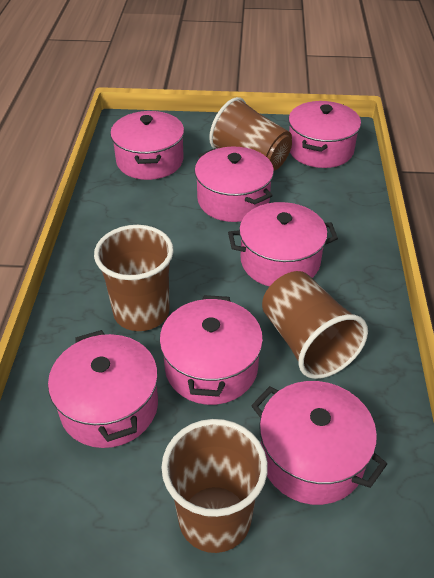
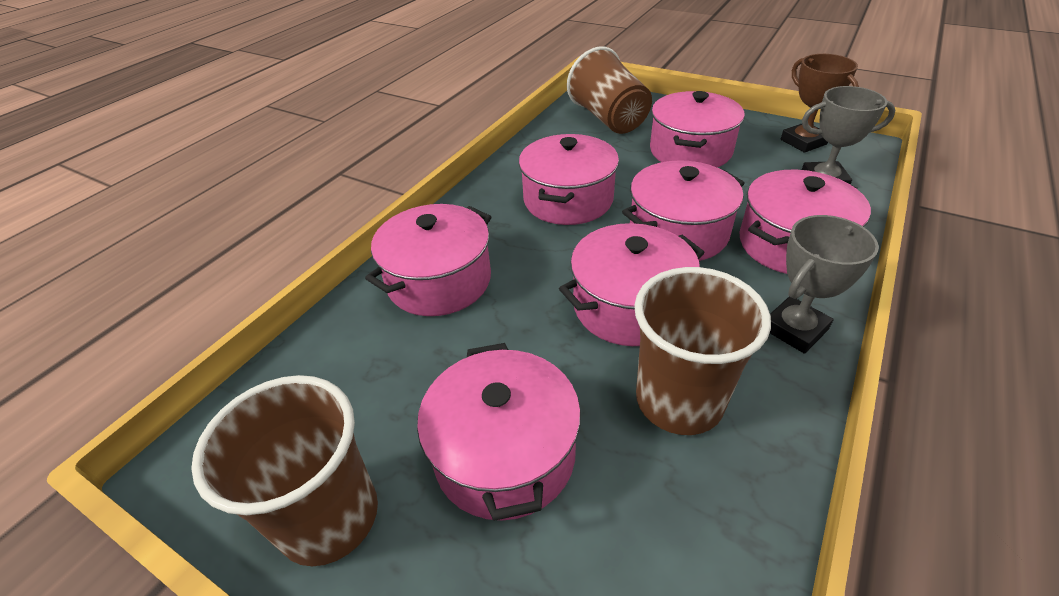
brown cup: 4 -> 3
brown trophy: 0 -> 1
grey trophy: 0 -> 2

